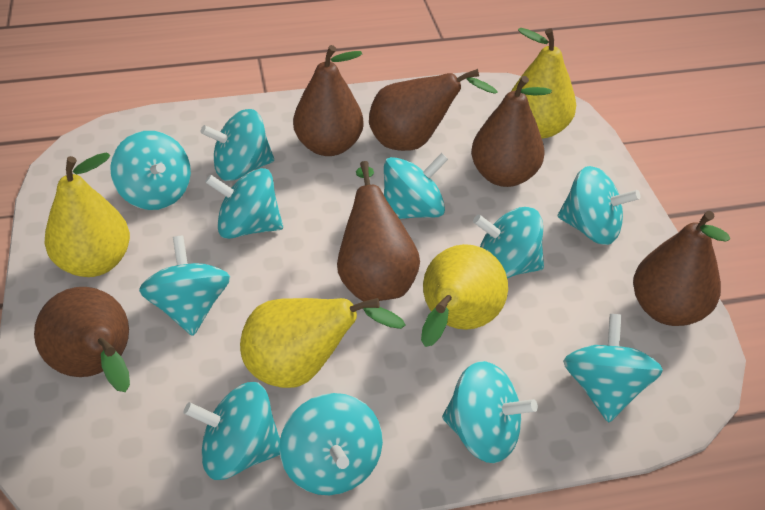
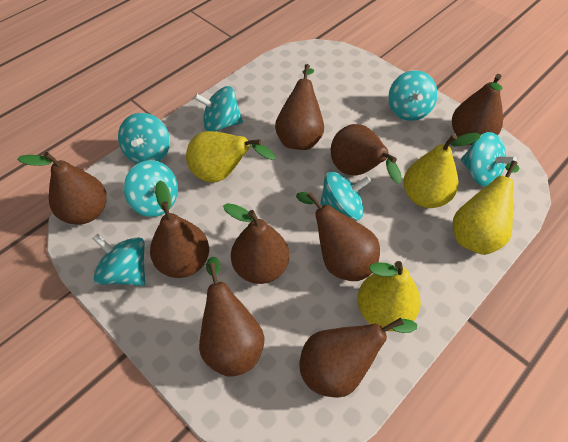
brown pear: 6 -> 9
turquoise spinning top: 11 -> 7

